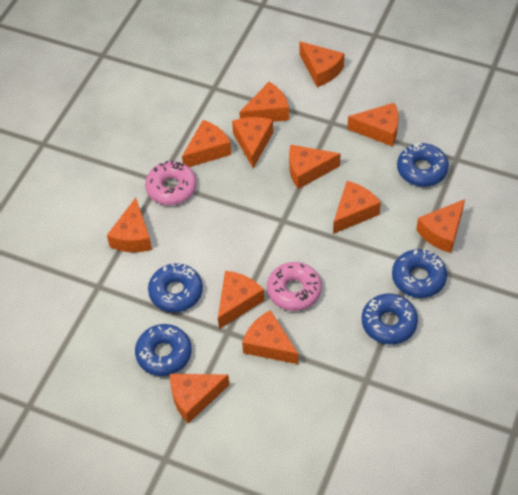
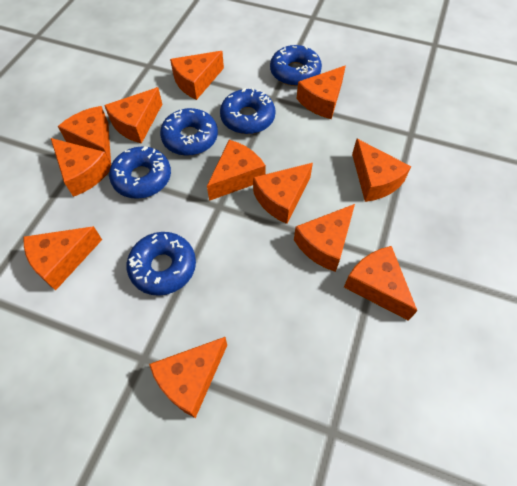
pink donut: 2 -> 0

